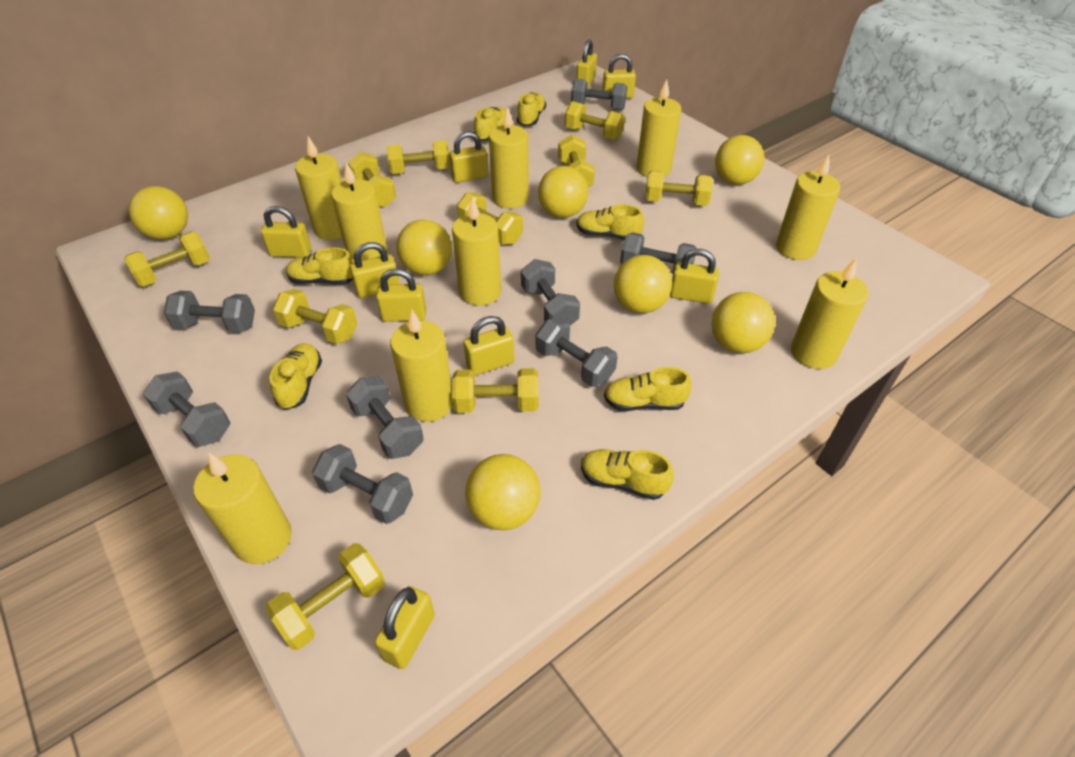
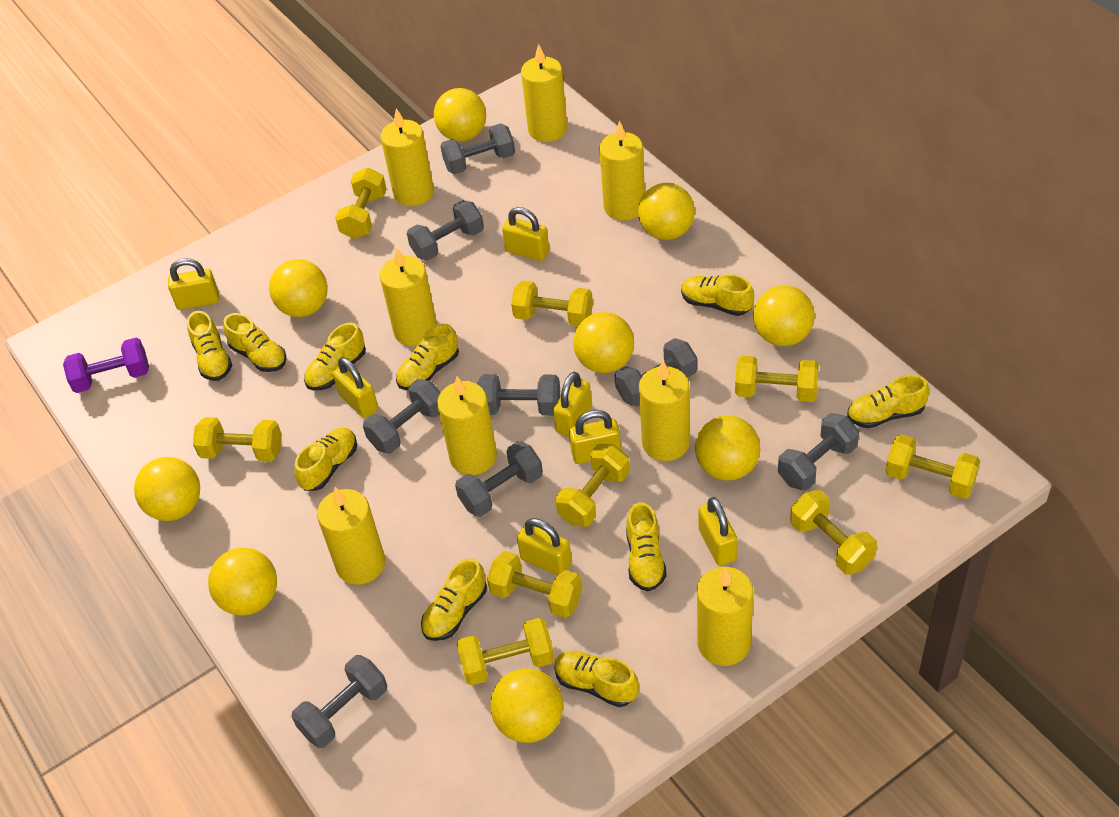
purple dumbbell: 0 -> 1
yellow ball: 7 -> 9
yellow candle: 9 -> 8
yellow dumbbell: 10 -> 9
yellow padlock: 9 -> 7
yellow shoe: 7 -> 10

